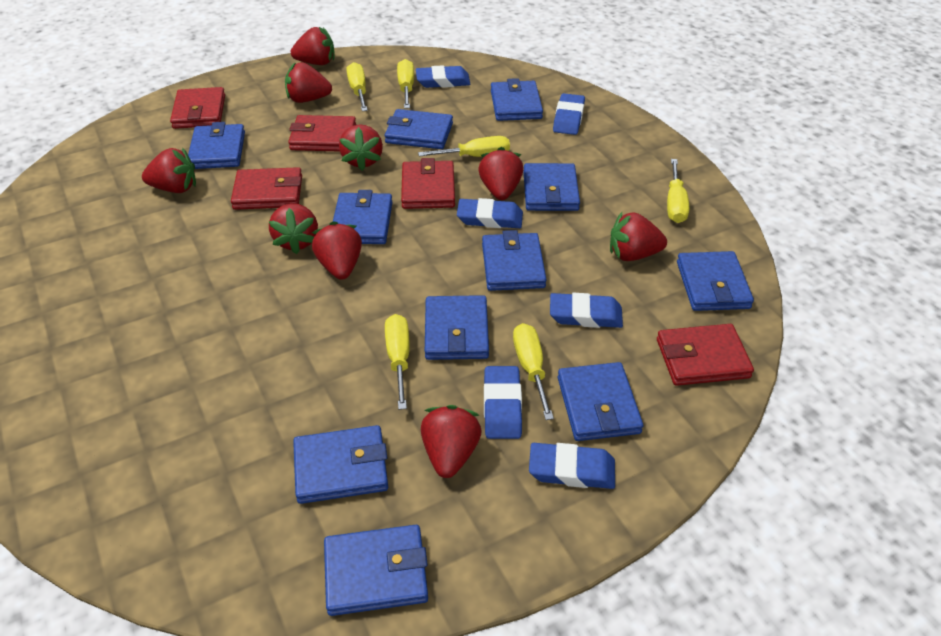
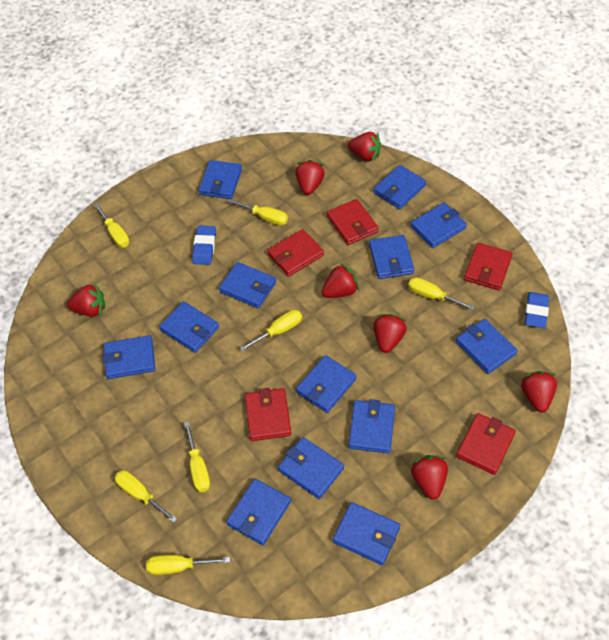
blue eraser: 6 -> 2
blue wallet: 11 -> 13
red strawberry: 9 -> 7
yellow screwdriver: 6 -> 7

